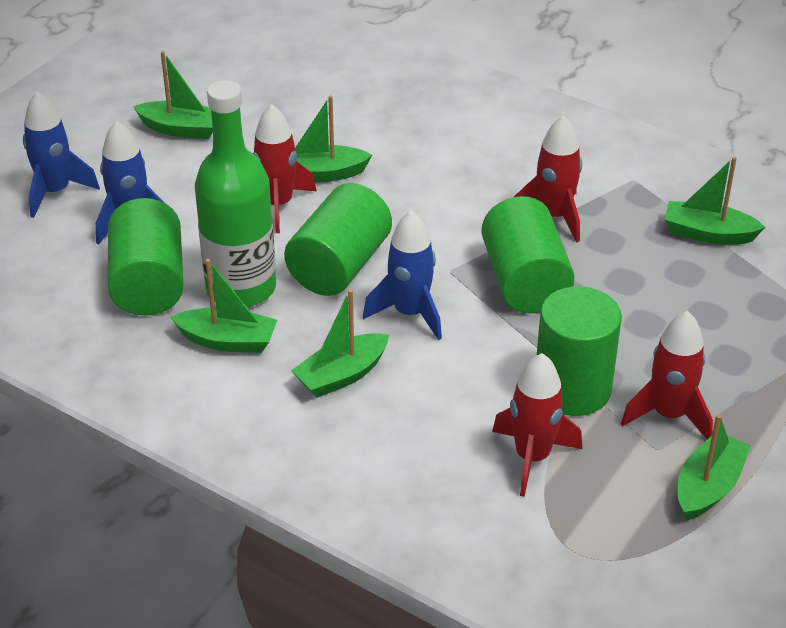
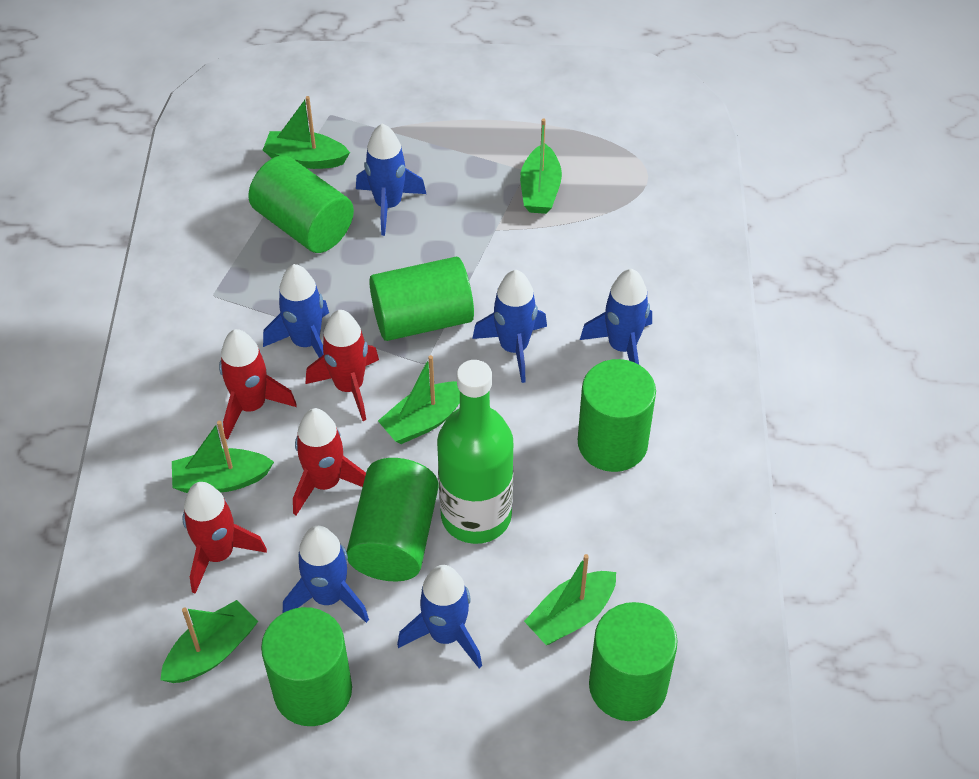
blue rocket: 3 -> 6
green cylinder: 4 -> 6

